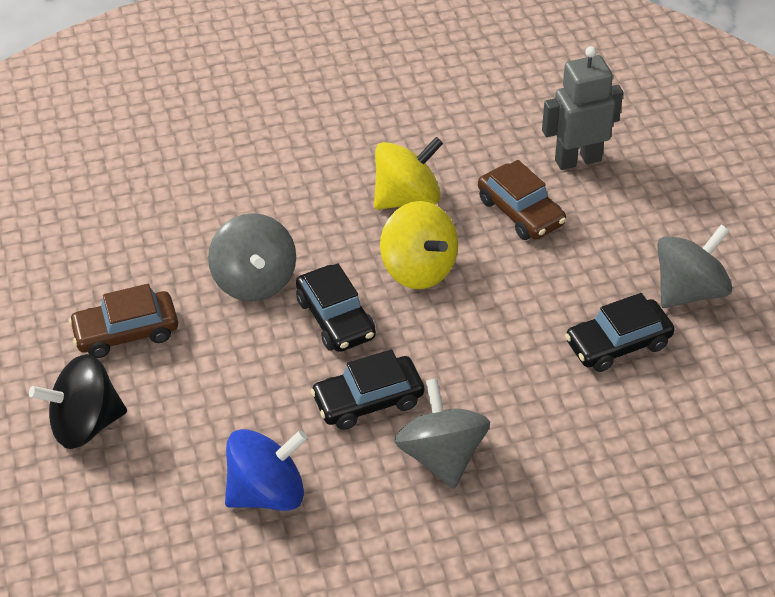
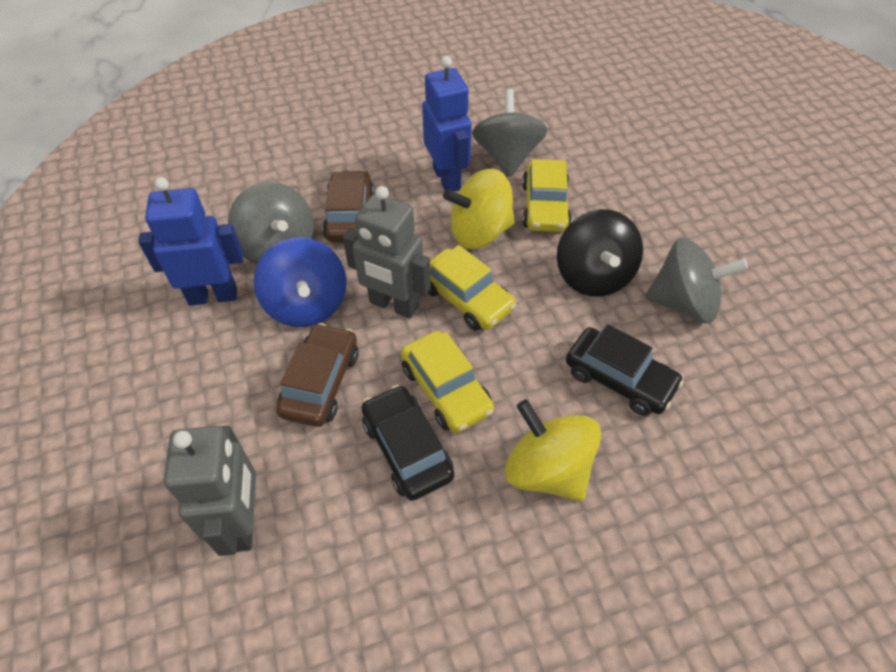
black car: 3 -> 2
blue robot: 0 -> 2
grey robot: 1 -> 2
yellow car: 0 -> 3

